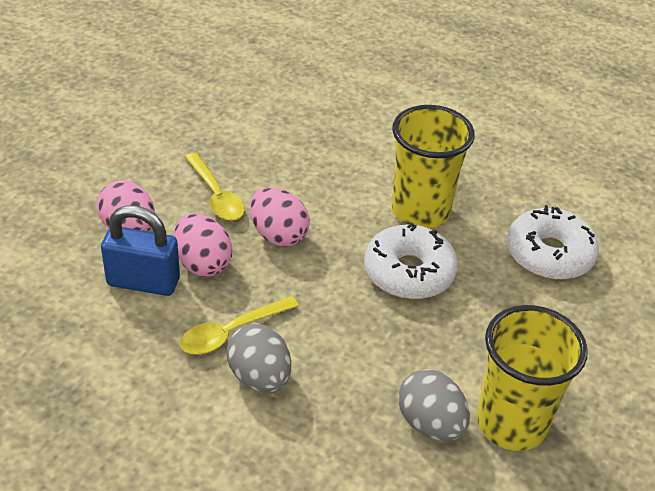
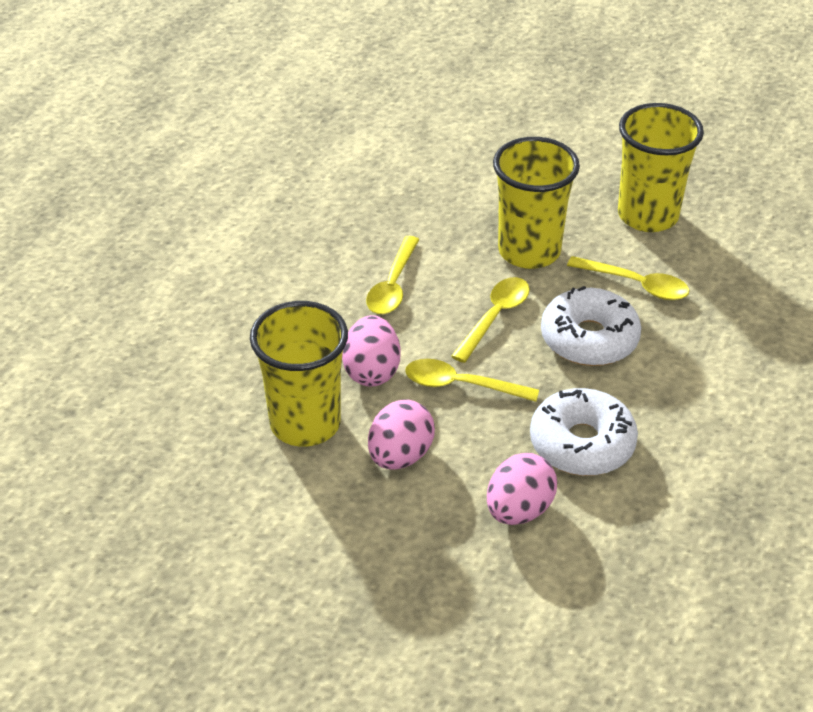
blue padlock: 1 -> 0
grey egg: 2 -> 0
yellow cup: 2 -> 3
yellow spoon: 2 -> 4

